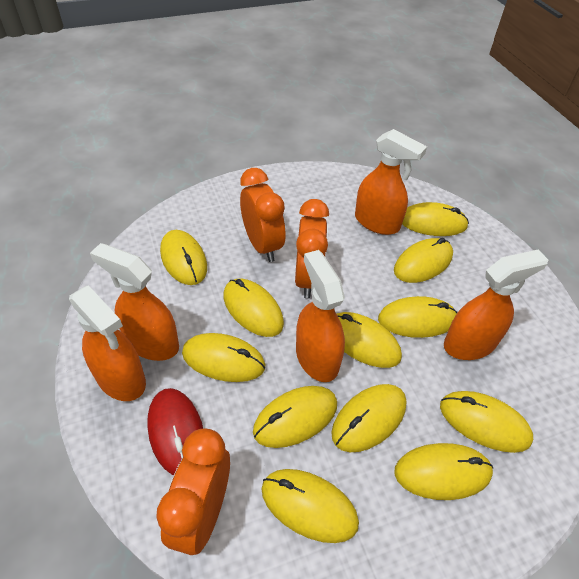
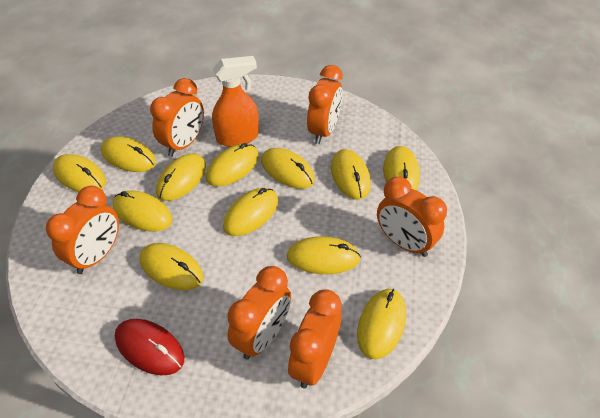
orange clock: 3 -> 6
orange spray bottle: 5 -> 1

